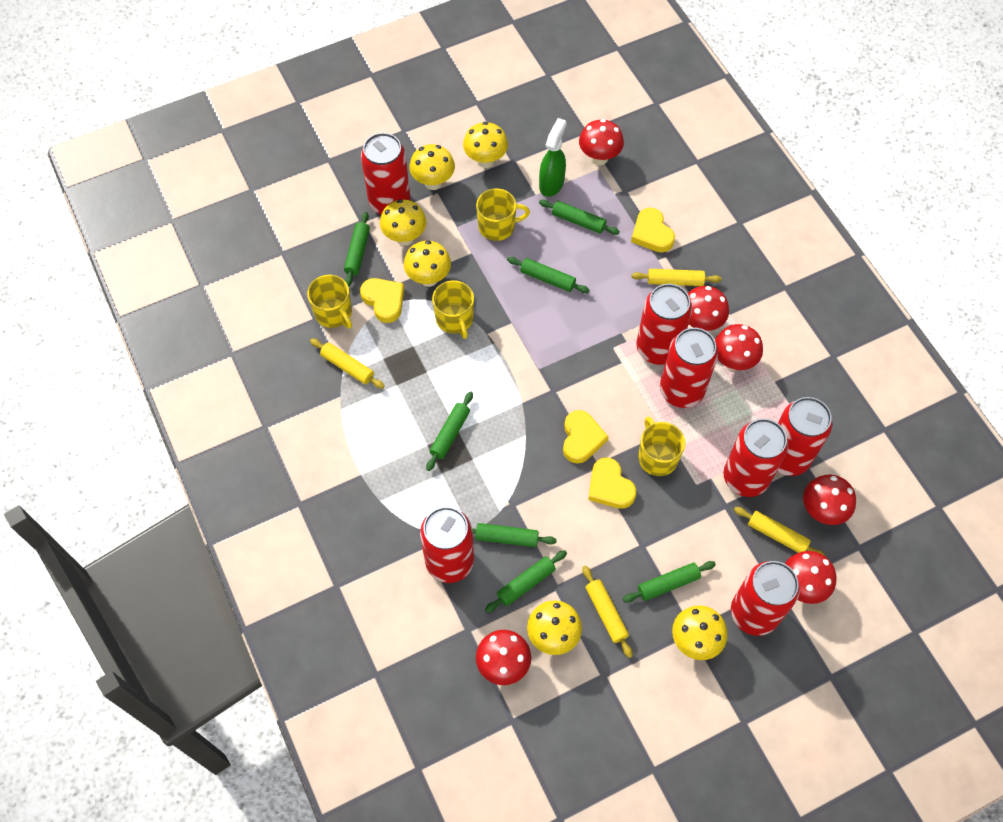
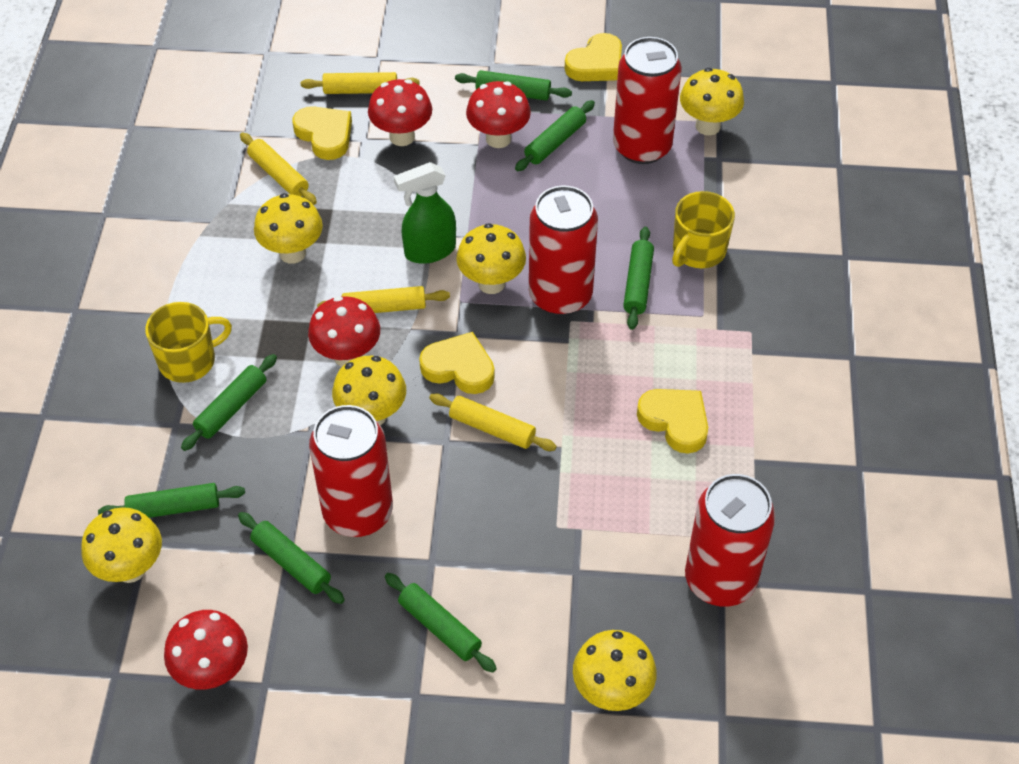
red can: 7 -> 4
red mushroom: 6 -> 4
yellow mug: 4 -> 2

